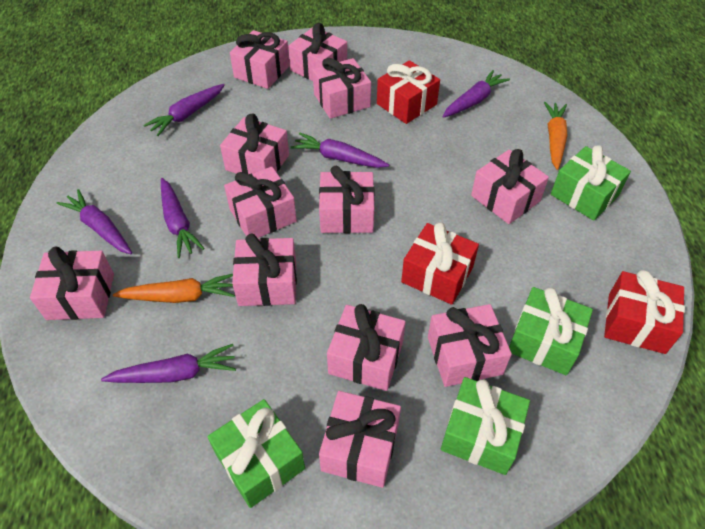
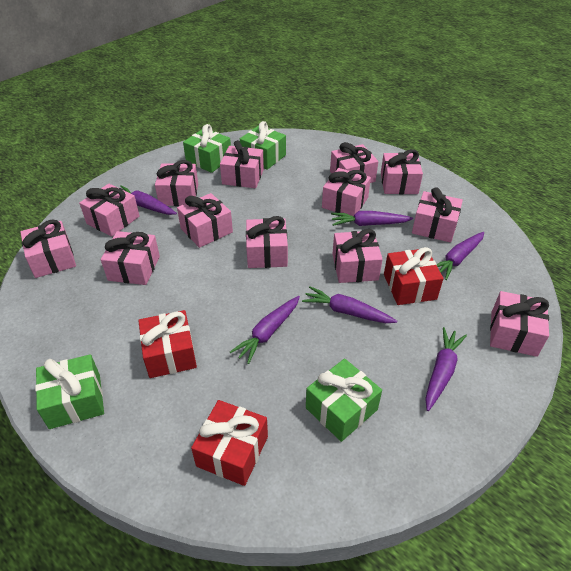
orange carrot: 2 -> 0
pink gift: 12 -> 13

